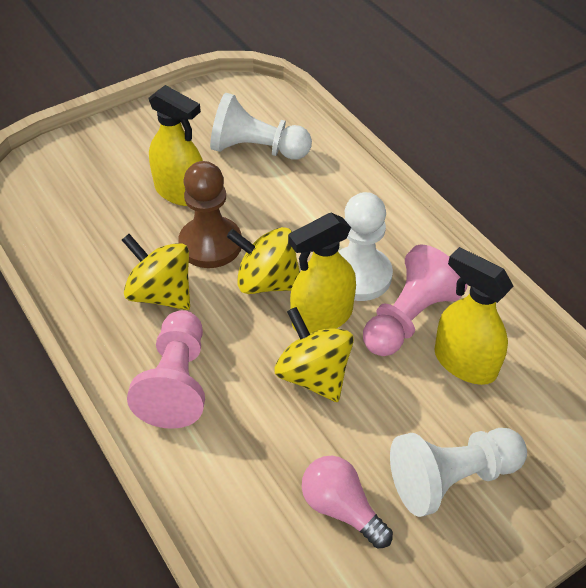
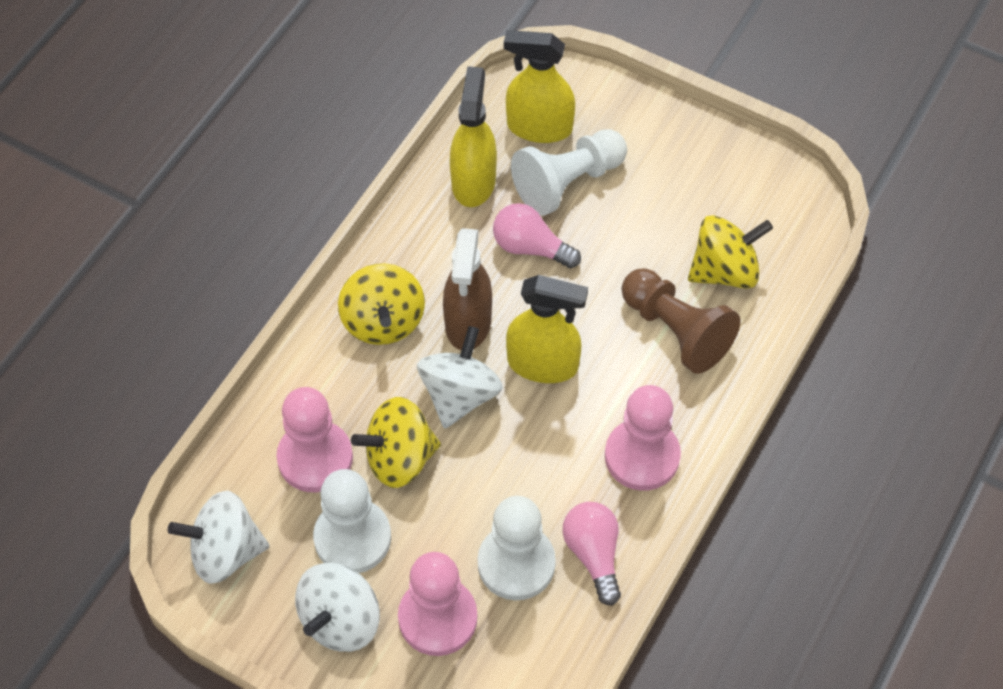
brown spray bottle: 0 -> 1
pink light bulb: 1 -> 2
pink pawn: 2 -> 3
white spinning top: 0 -> 3

